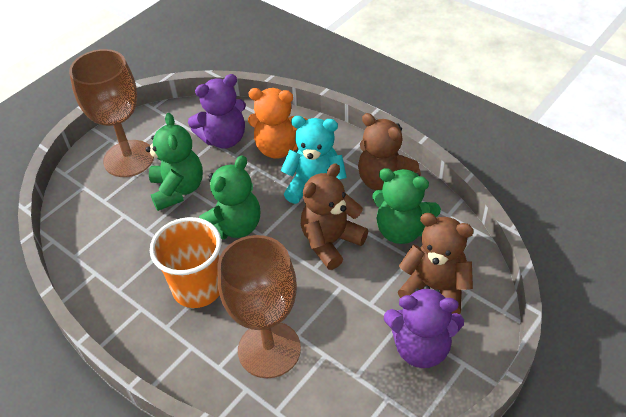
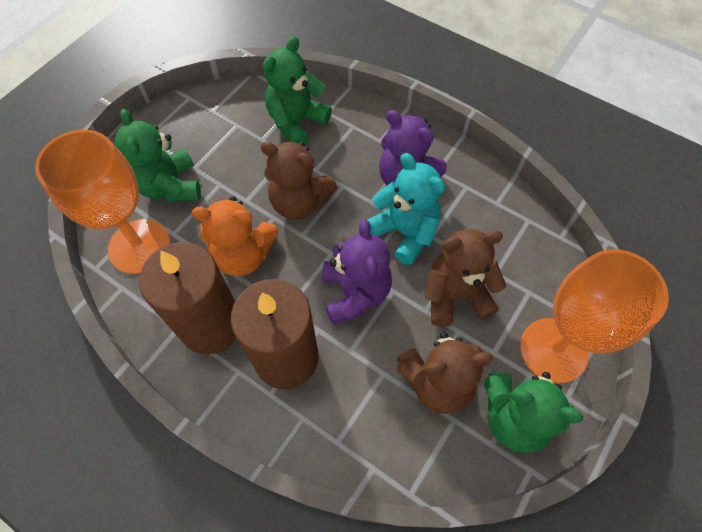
brown candle: 0 -> 2
brown goblet: 2 -> 0
orange cup: 1 -> 0
orange goblet: 0 -> 2

